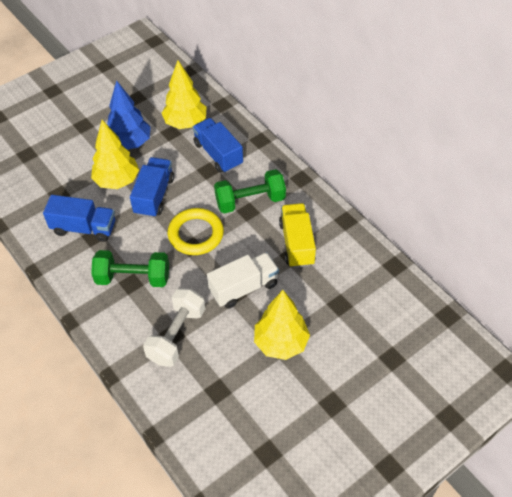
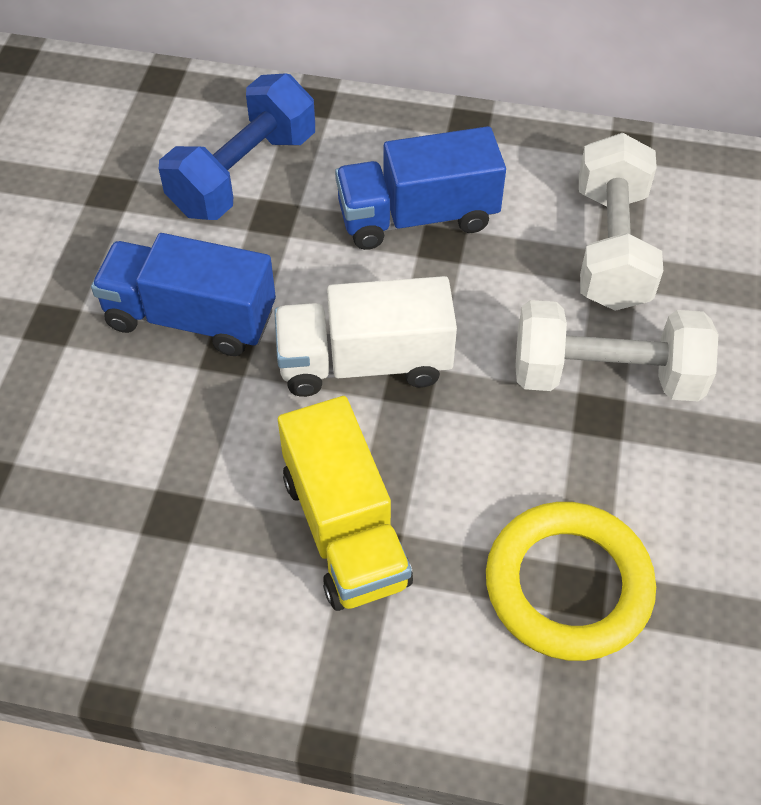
blue dumbbell: 0 -> 1
blue tree: 1 -> 0
blue truck: 3 -> 2
green dumbbell: 2 -> 0
white dumbbell: 1 -> 2
yellow tree: 3 -> 0

